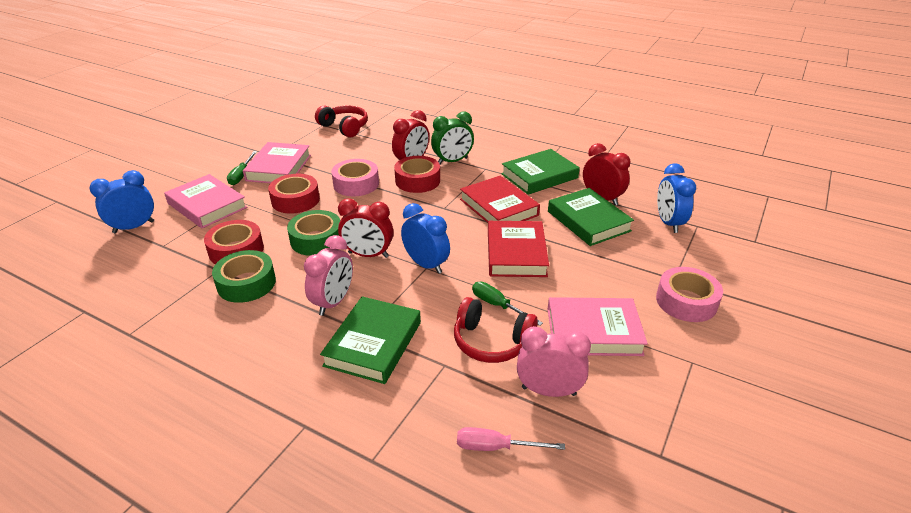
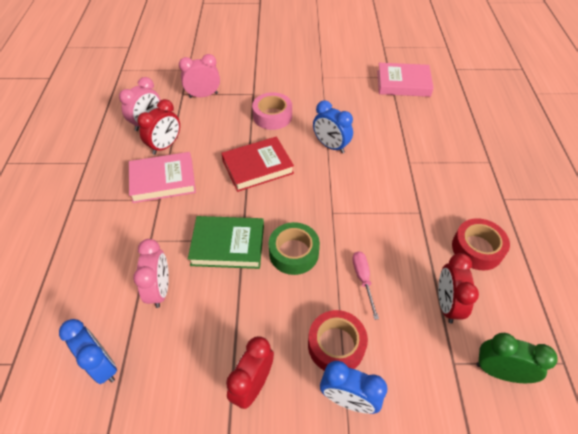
green book: 3 -> 1
green screwdriver: 2 -> 0
green tape: 2 -> 1
pink book: 3 -> 2
pink clock: 2 -> 3
pink tape: 2 -> 1
red book: 2 -> 1
red headphones: 2 -> 0
red tape: 3 -> 2

